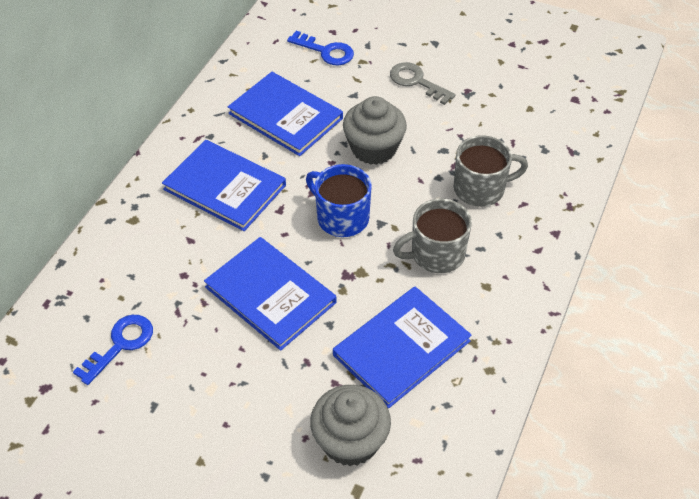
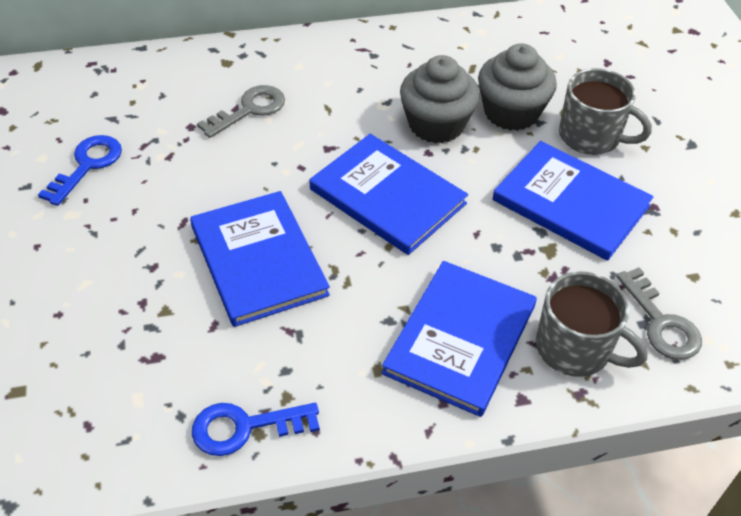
blue mug: 1 -> 0
grey key: 1 -> 2

